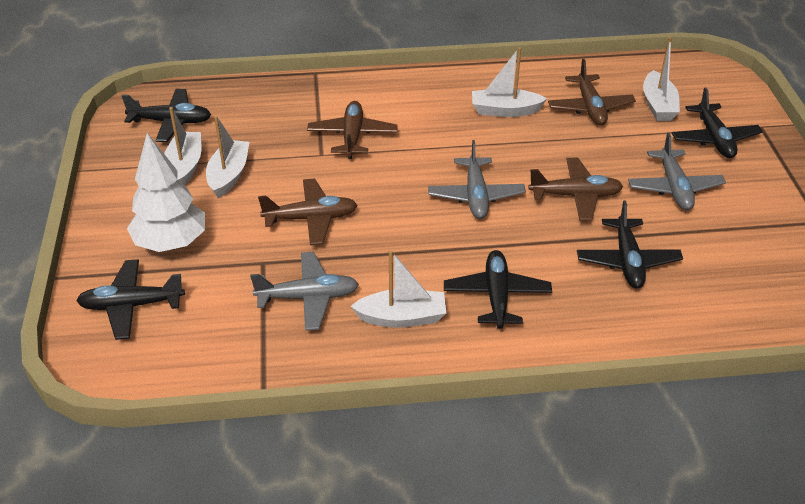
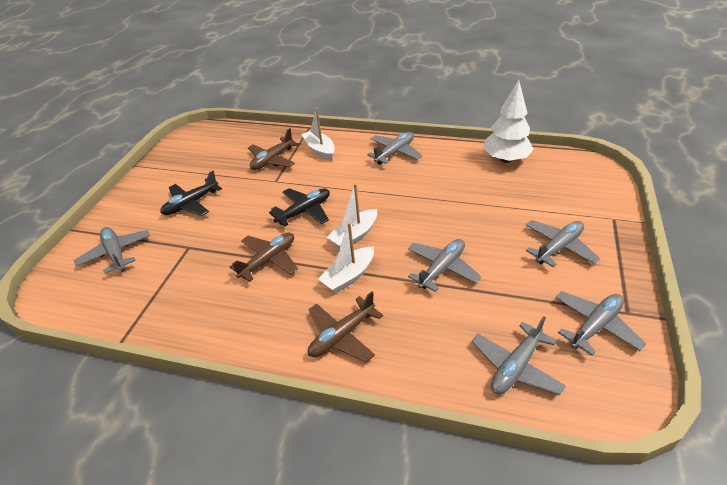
black plane: 5 -> 2
brown plane: 4 -> 3
grey plane: 3 -> 6
white boat: 5 -> 3

